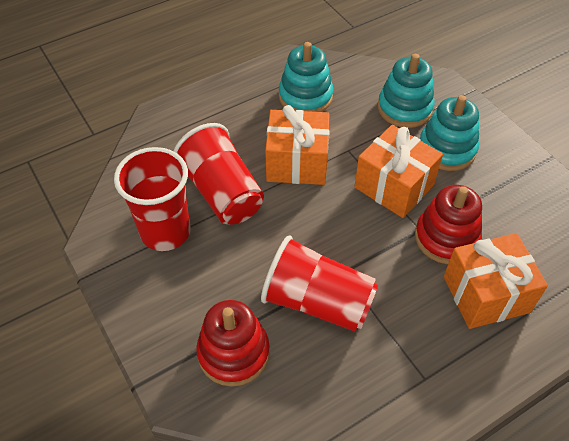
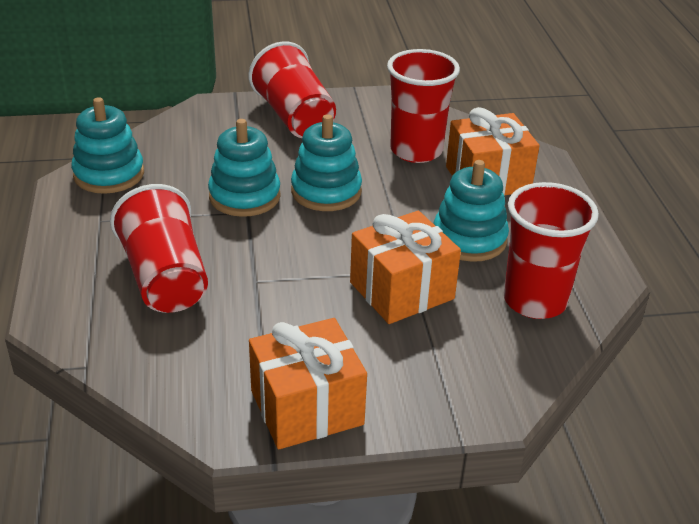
red cup: 3 -> 4
red stacking toy: 2 -> 0
turquoise stacking toy: 3 -> 4

